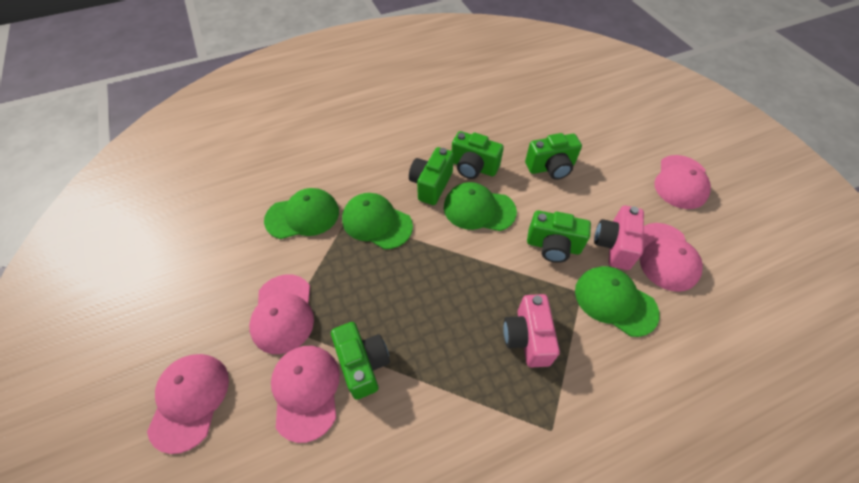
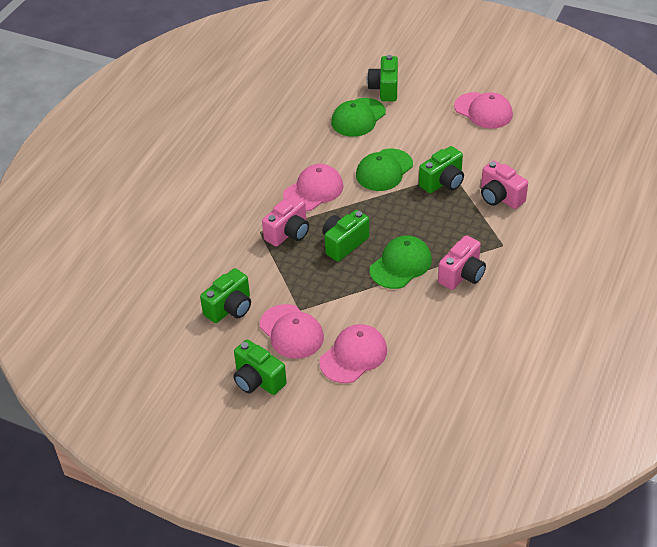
green cap: 4 -> 3
pink camera: 2 -> 3
pink cap: 5 -> 4

